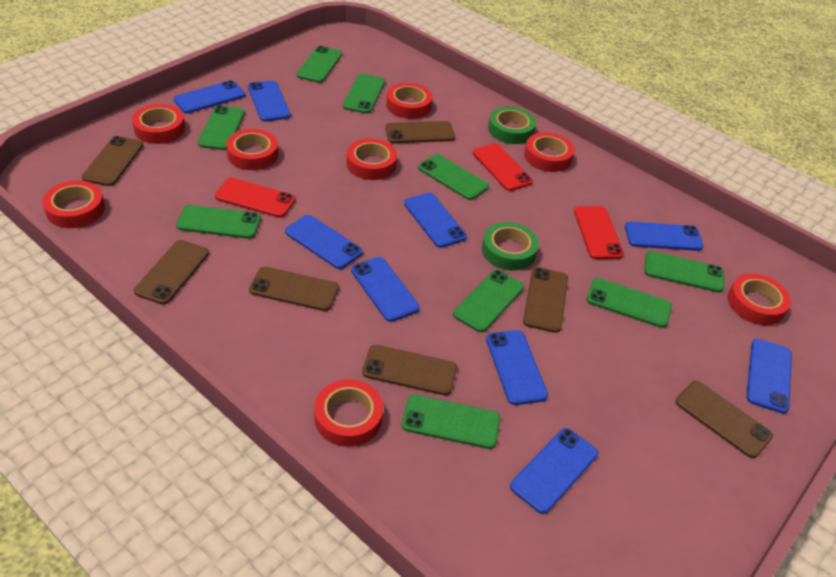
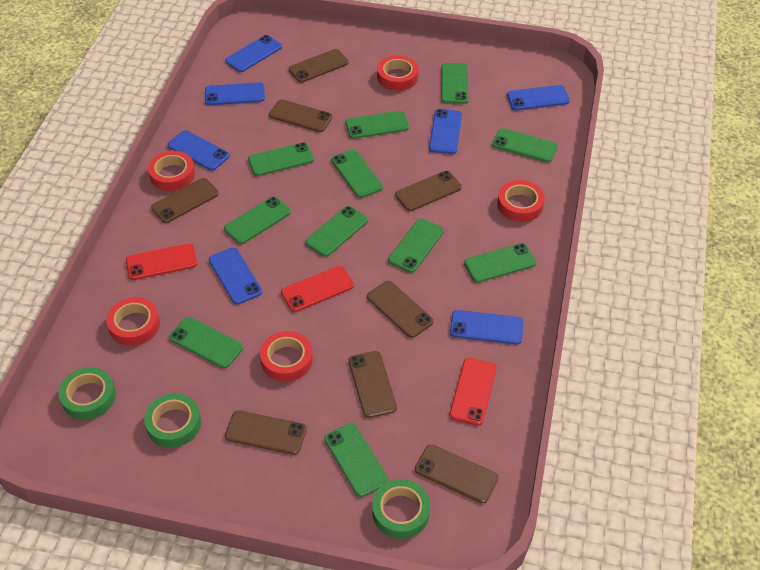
blue phone: 9 -> 7
brown phone: 7 -> 8
green phone: 9 -> 11
green tape: 2 -> 3
red tape: 8 -> 5

